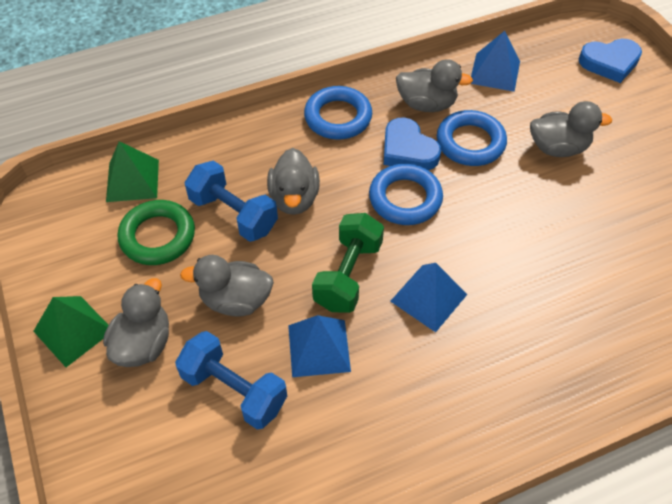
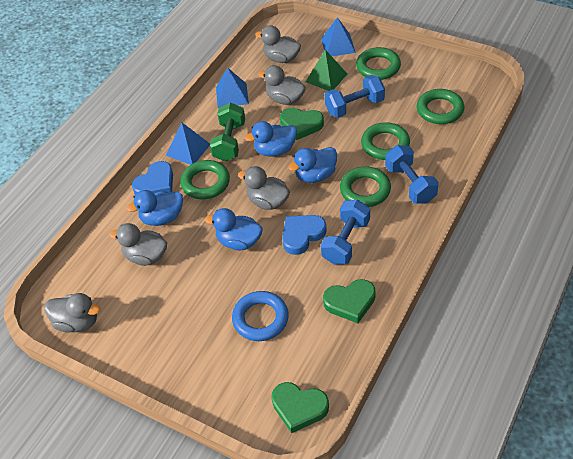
blue duck: 0 -> 4
blue dumbbell: 2 -> 3
blue ring: 3 -> 1
green heart: 0 -> 3
green pyramid: 2 -> 1
green ring: 1 -> 5

